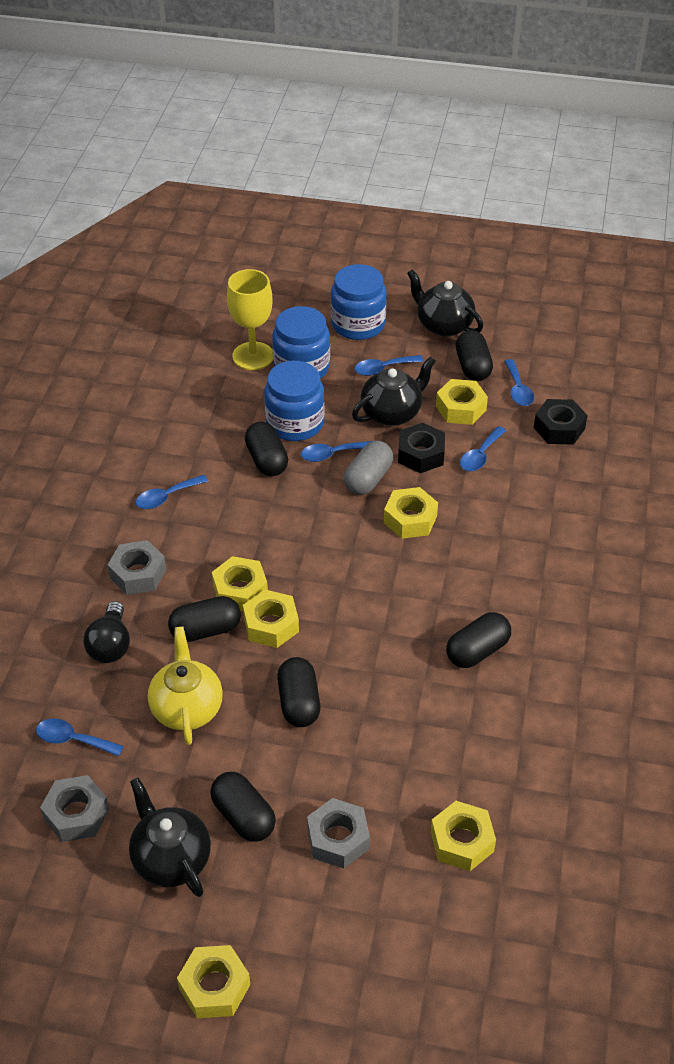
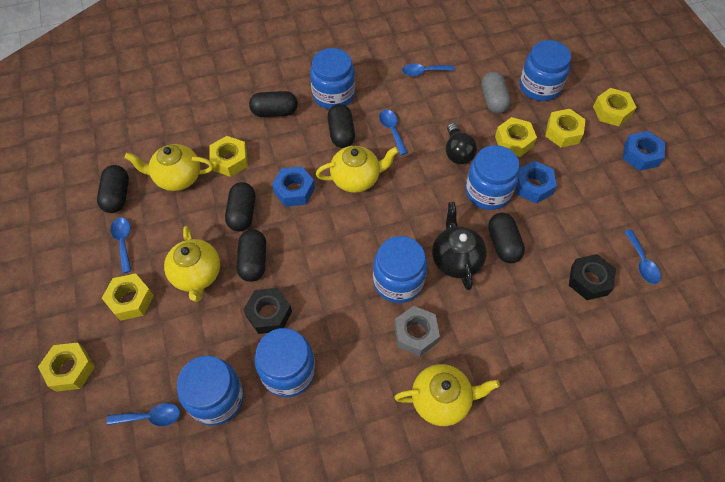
black teapot: 3 -> 1
blue jar: 3 -> 6
blue nut: 0 -> 3
blue spoon: 6 -> 5
grey nut: 3 -> 1
yellow goblet: 1 -> 0
yellow teapot: 1 -> 4

